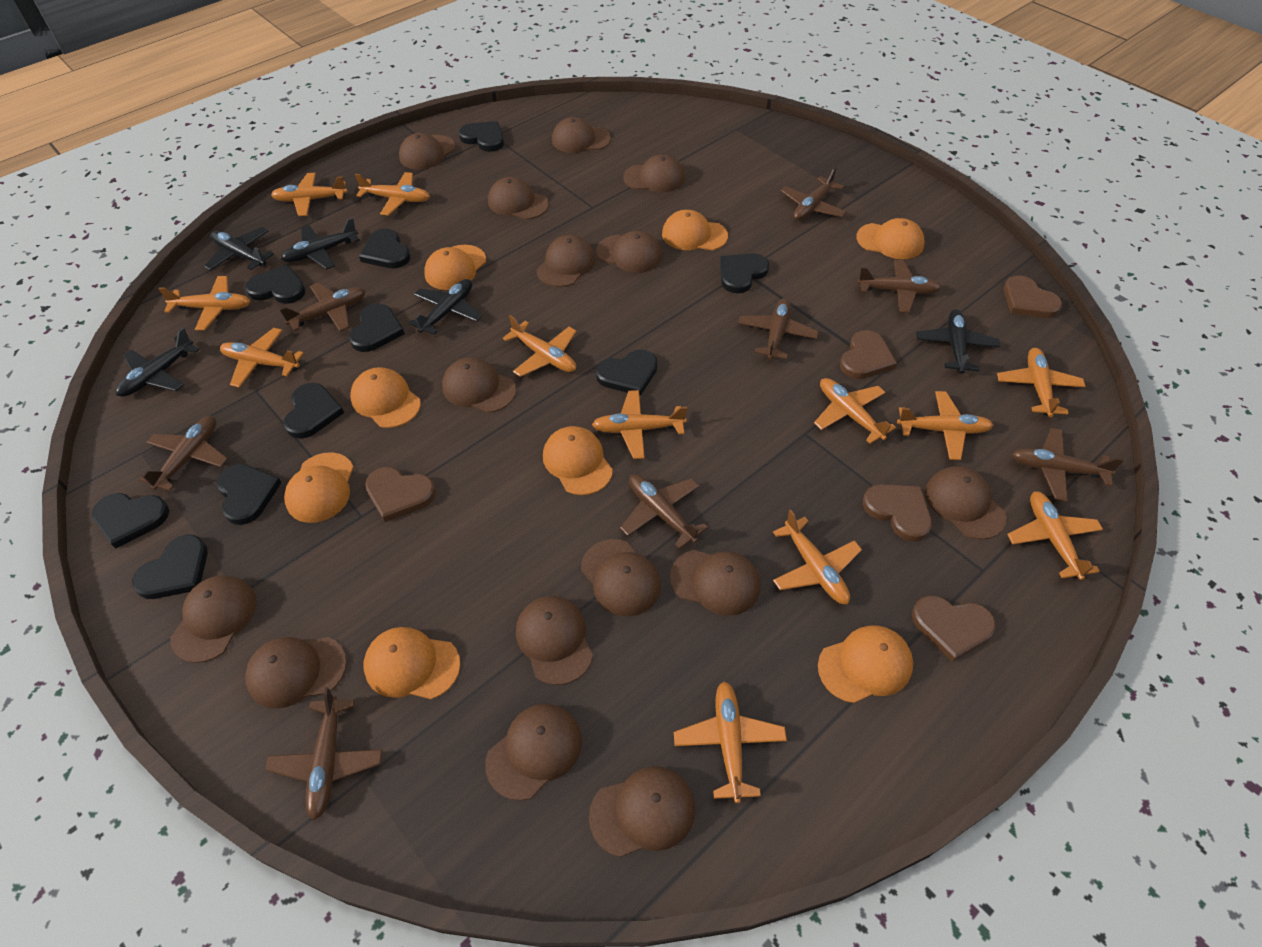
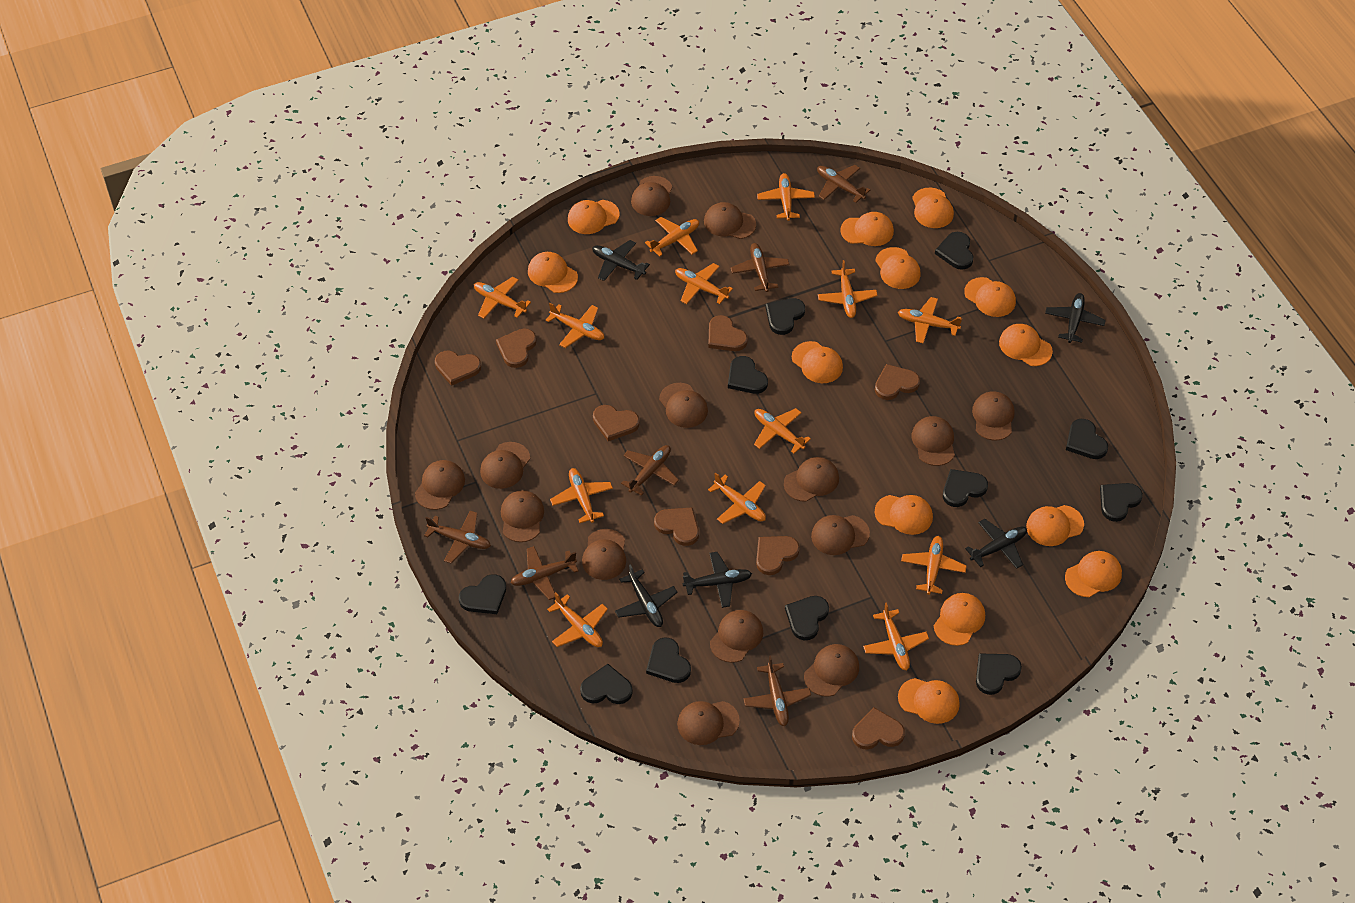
black heart: 10 -> 11
brown cap: 15 -> 14
brown heart: 5 -> 8
brown plane: 8 -> 6
orange cap: 8 -> 13
orange plane: 12 -> 13

